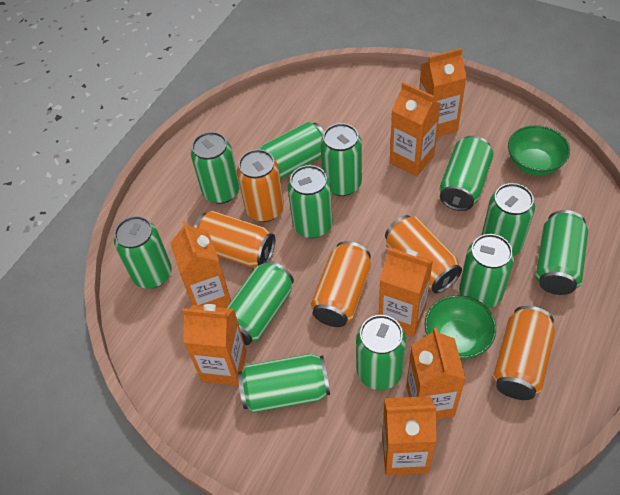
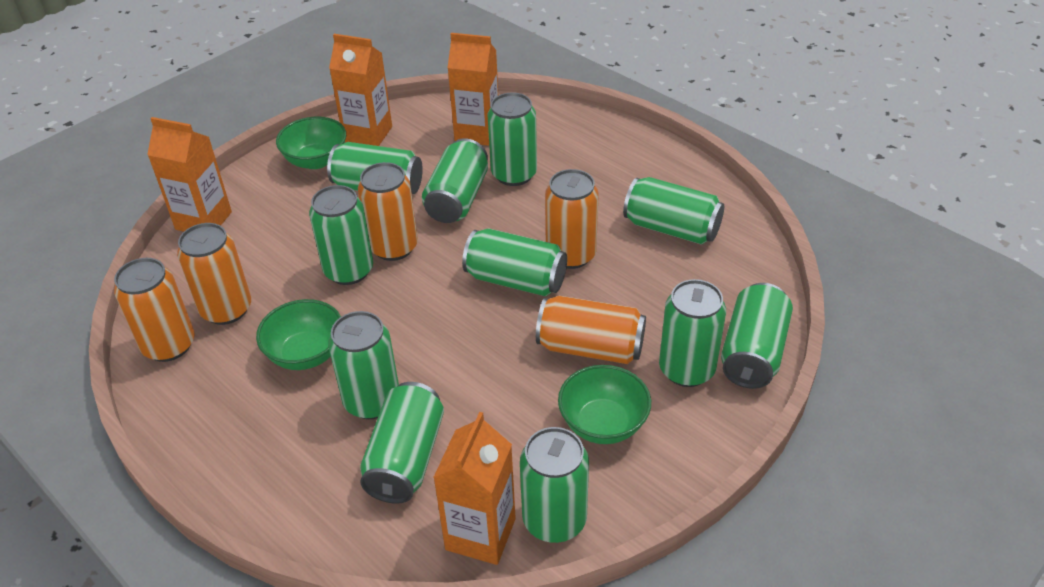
green bowl: 2 -> 3
green can: 12 -> 11
orange carton: 7 -> 4

